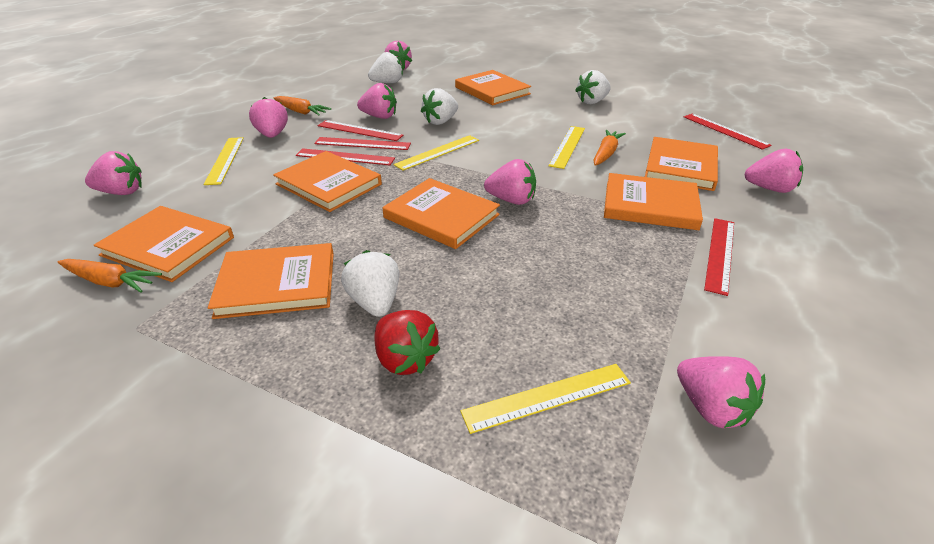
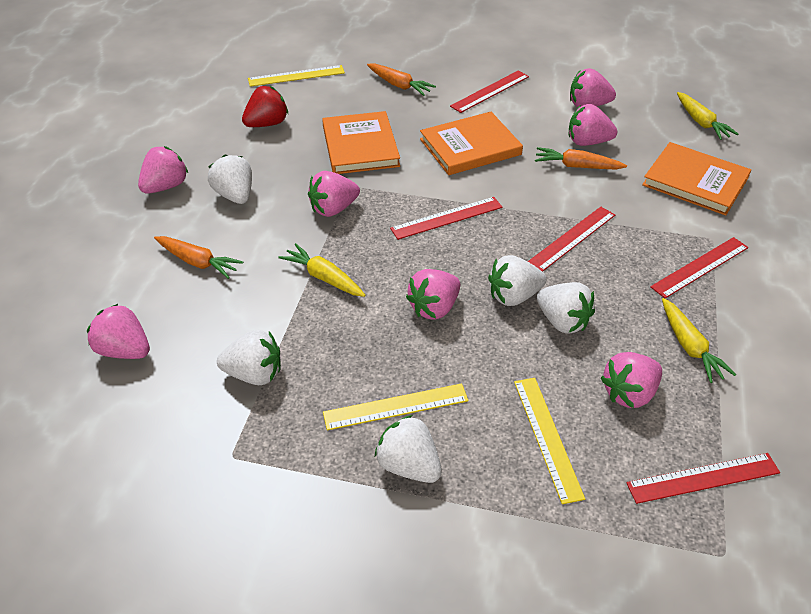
orange book: 7 -> 3
white strawberry: 4 -> 5
yellow carrot: 0 -> 3
yellow ruler: 4 -> 3

